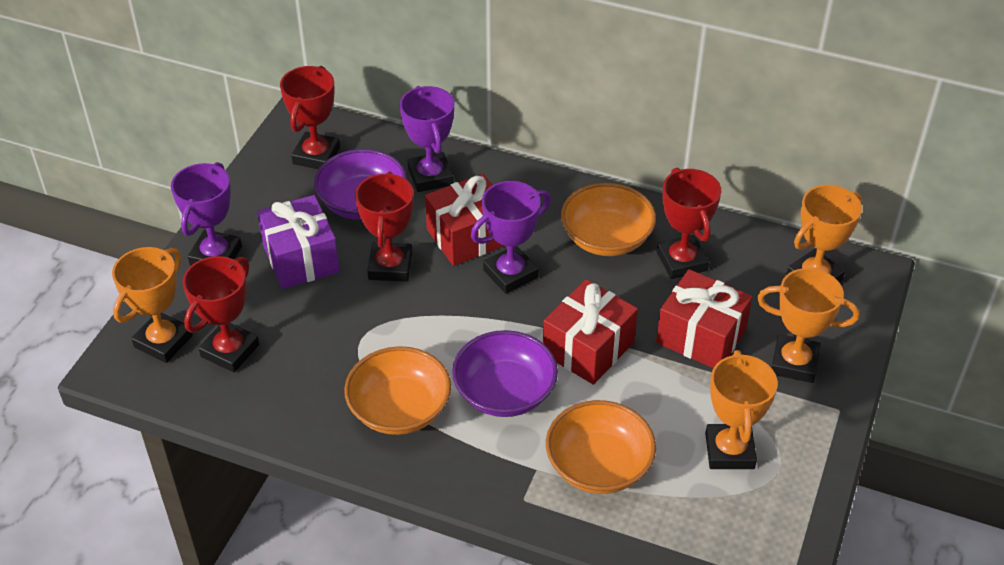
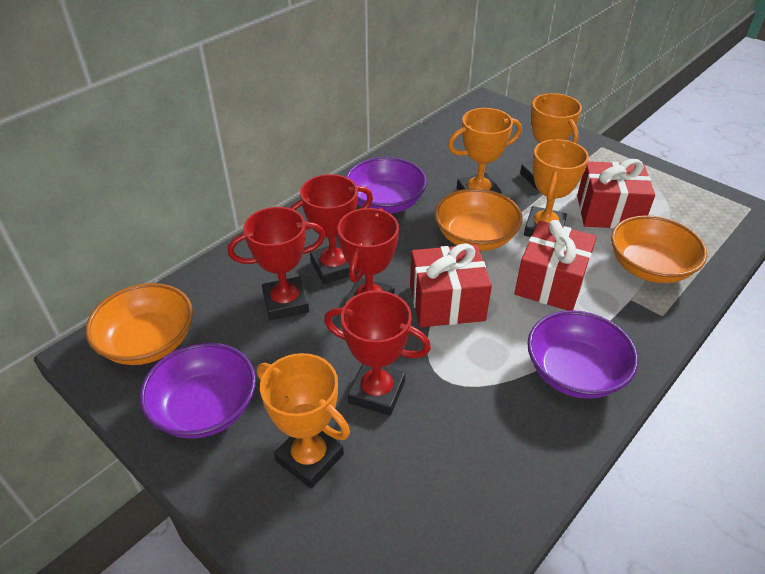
purple bowl: 2 -> 3
purple gift: 1 -> 0
purple trophy: 3 -> 0

